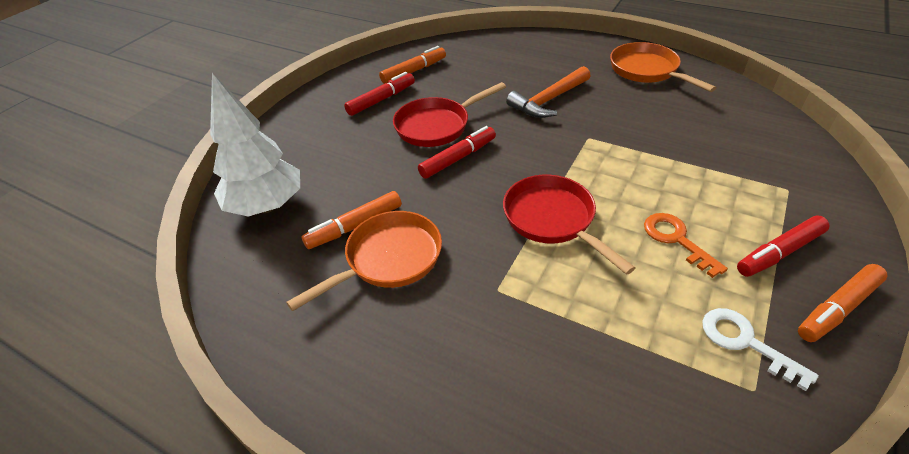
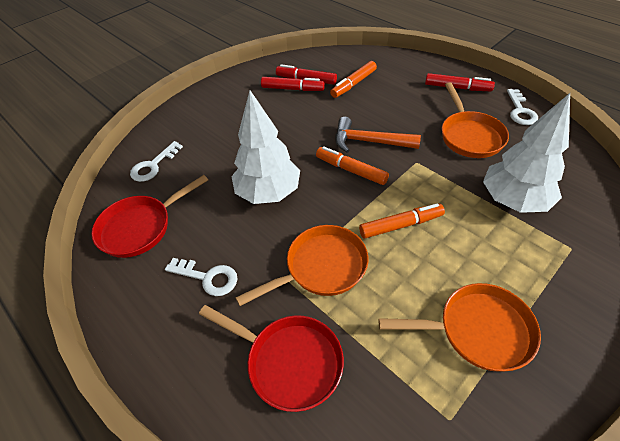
orange key: 1 -> 0
orange pan: 2 -> 3
white key: 1 -> 3
white tree: 1 -> 2

